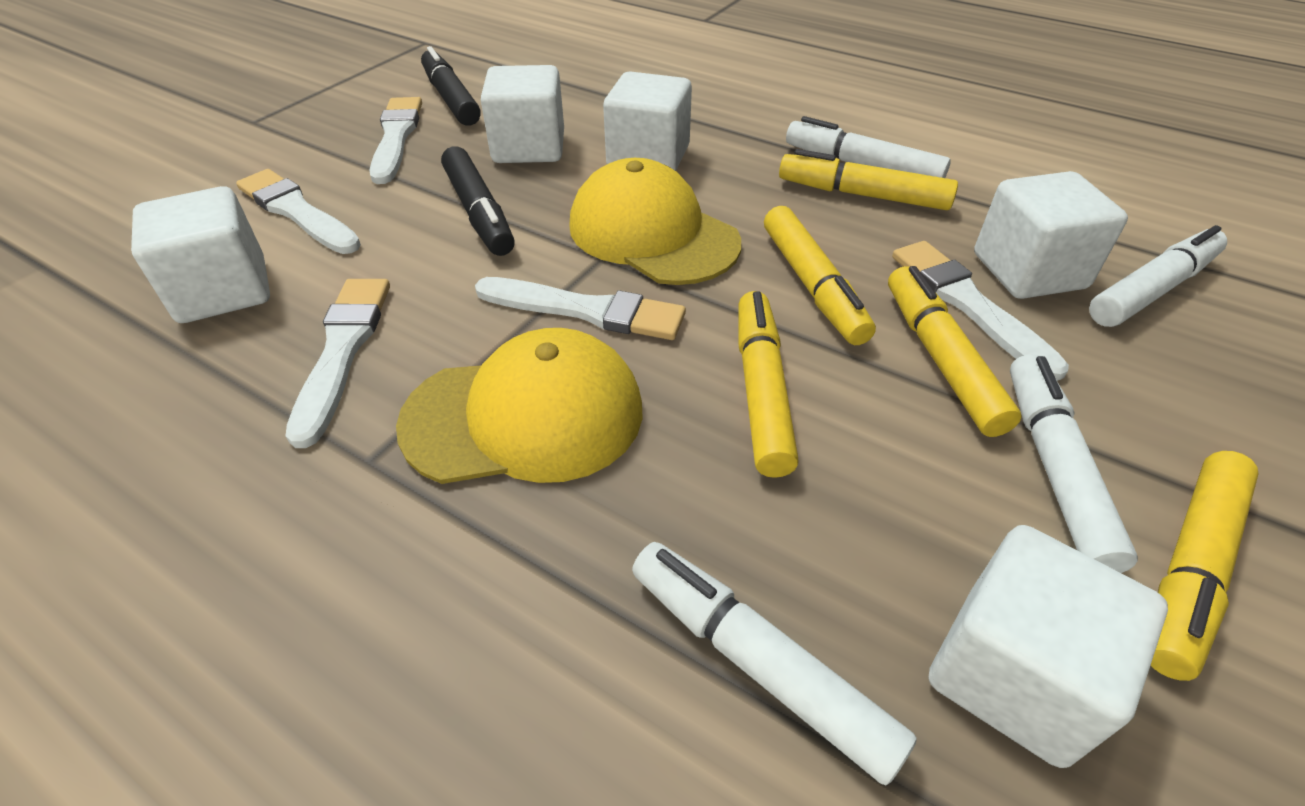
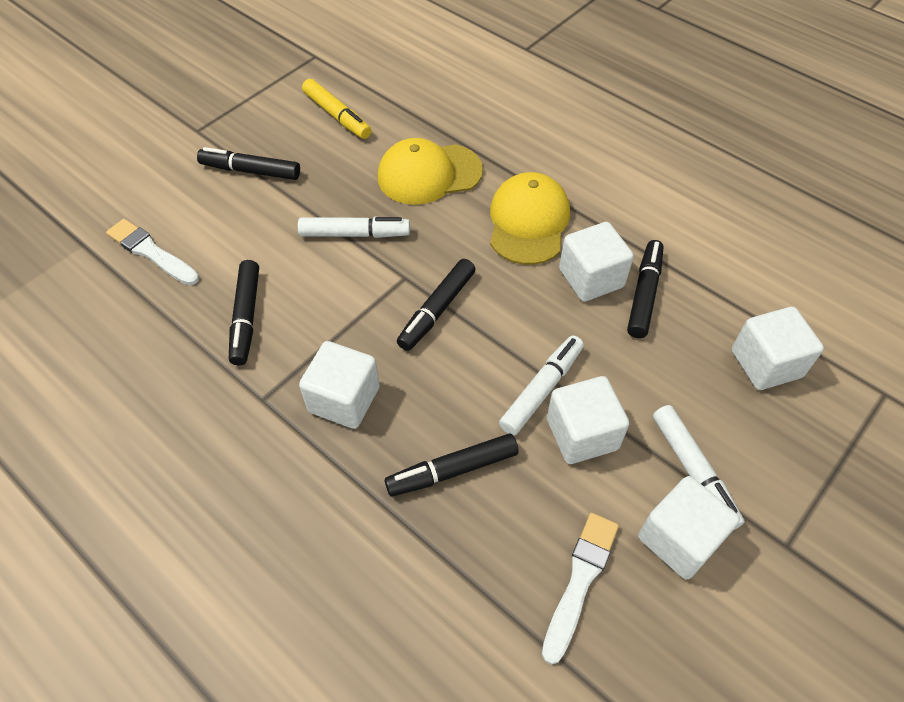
black marker: 2 -> 5
white brush: 5 -> 2
white marker: 4 -> 3
yellow marker: 5 -> 1

